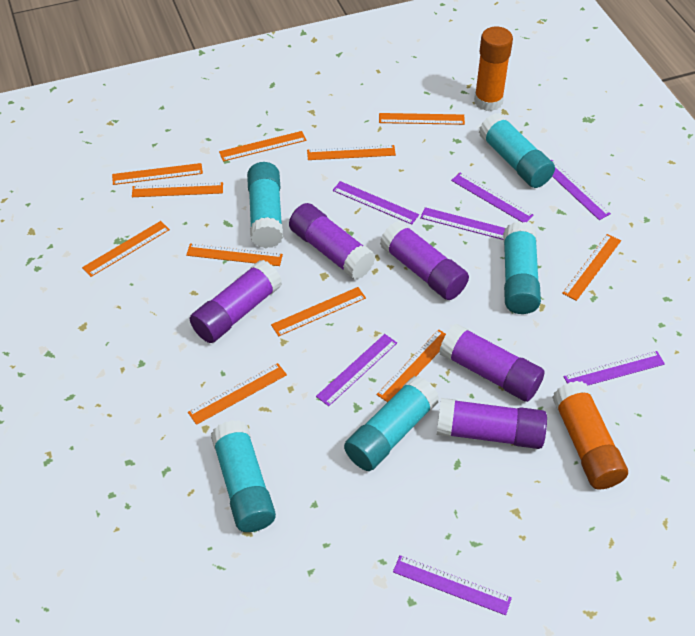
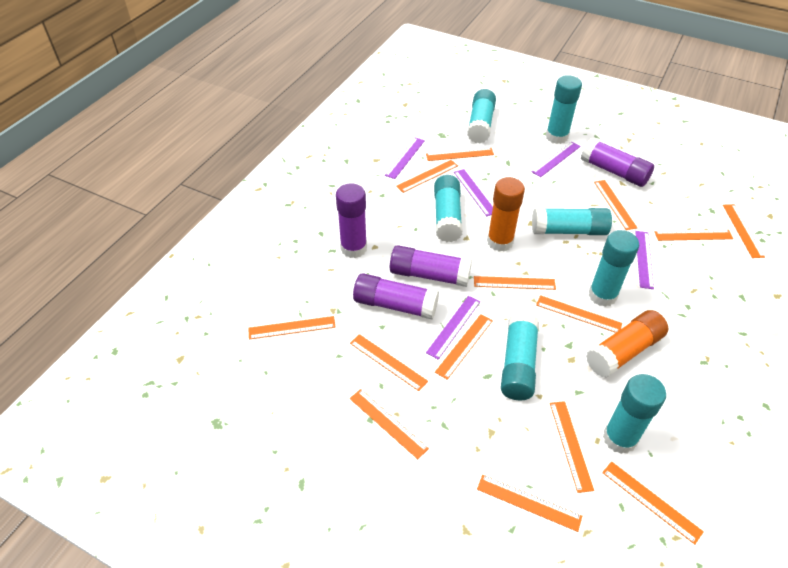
orange ruler: 11 -> 14
purple glue stick: 5 -> 4
purple ruler: 7 -> 5
turquoise glue stick: 5 -> 7

